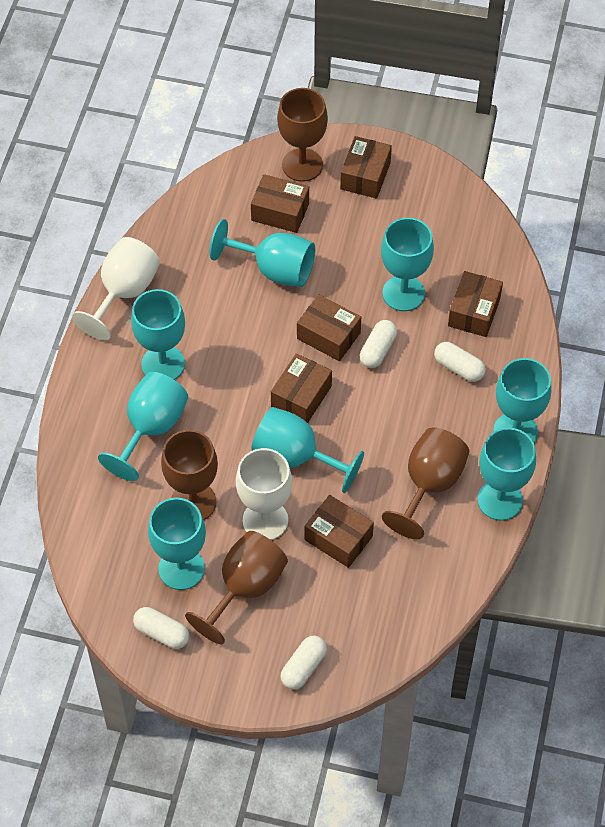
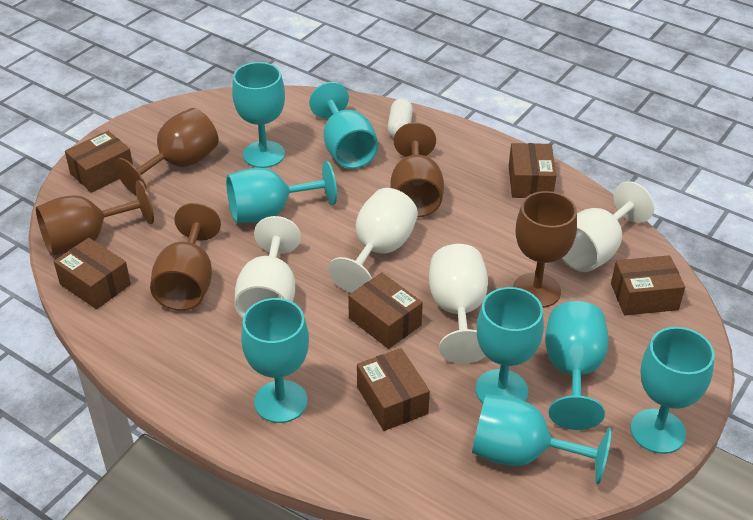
brown goblet: 4 -> 5
white capsule: 4 -> 1
white goblet: 2 -> 4

